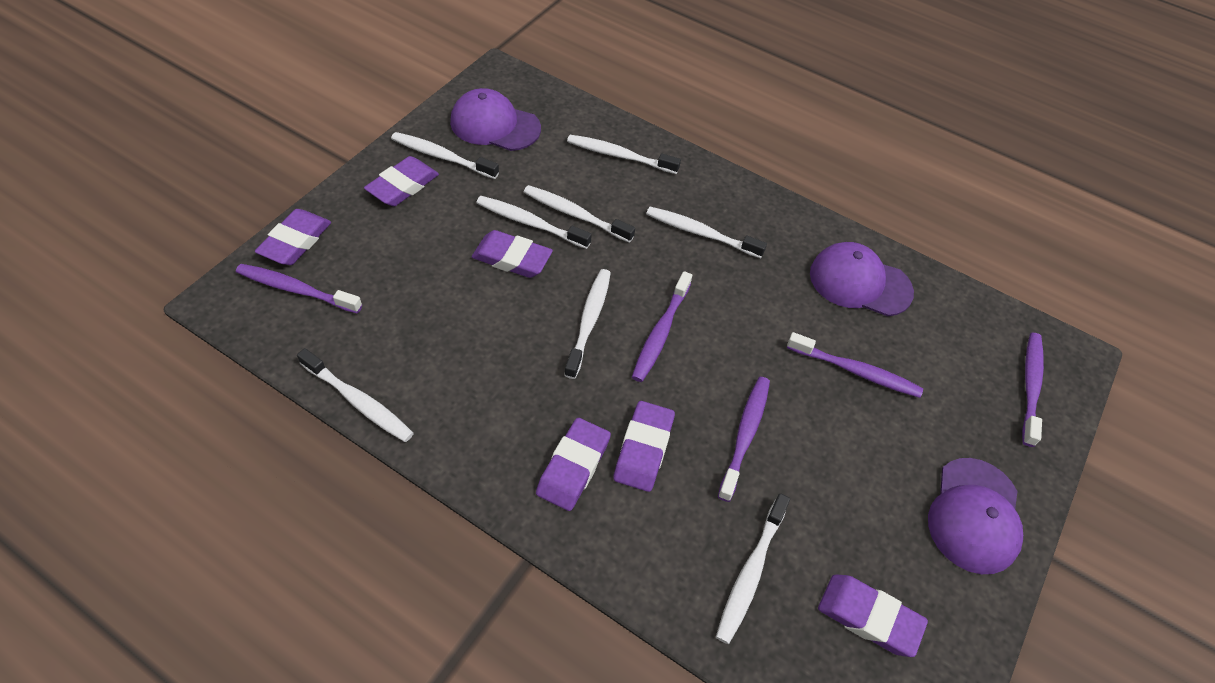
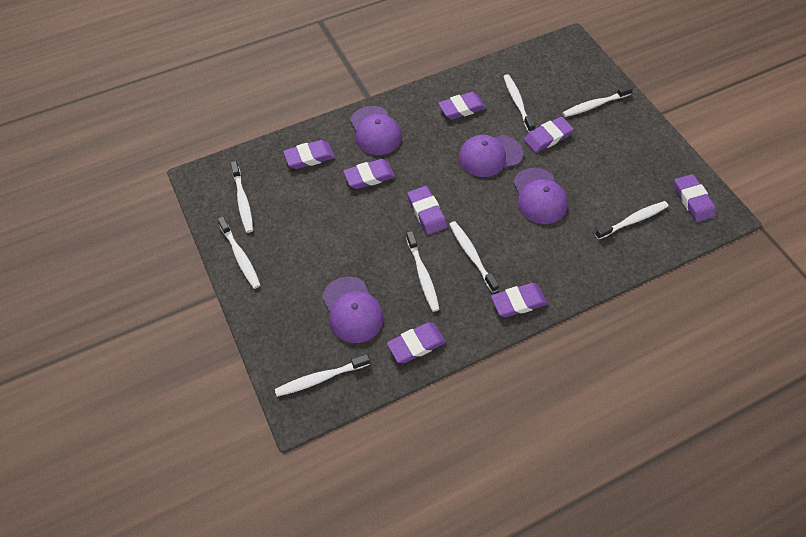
purple cap: 3 -> 4
purple eraser: 6 -> 8
purple toothbrush: 5 -> 0

